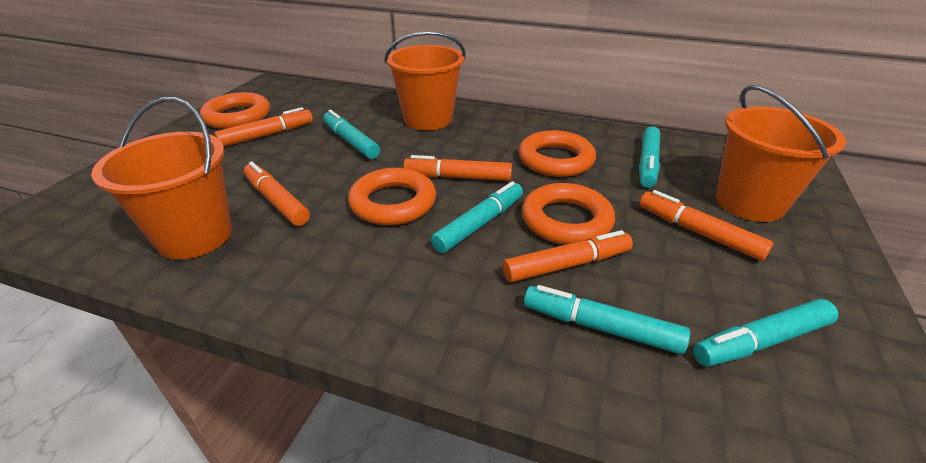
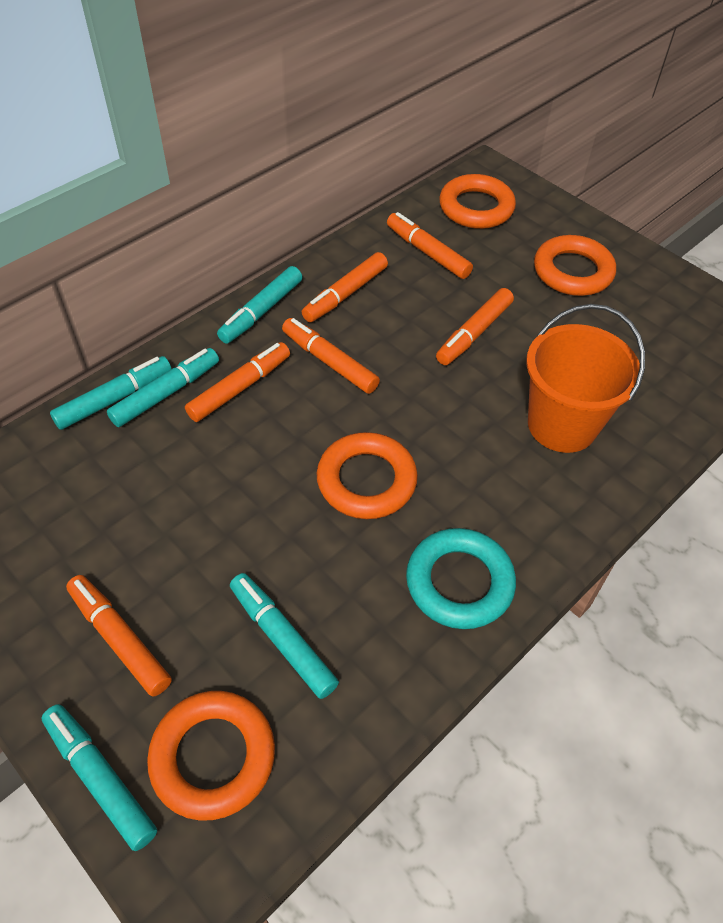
orange bucket: 3 -> 1
orange marker: 5 -> 6
turquoise ring: 0 -> 1

